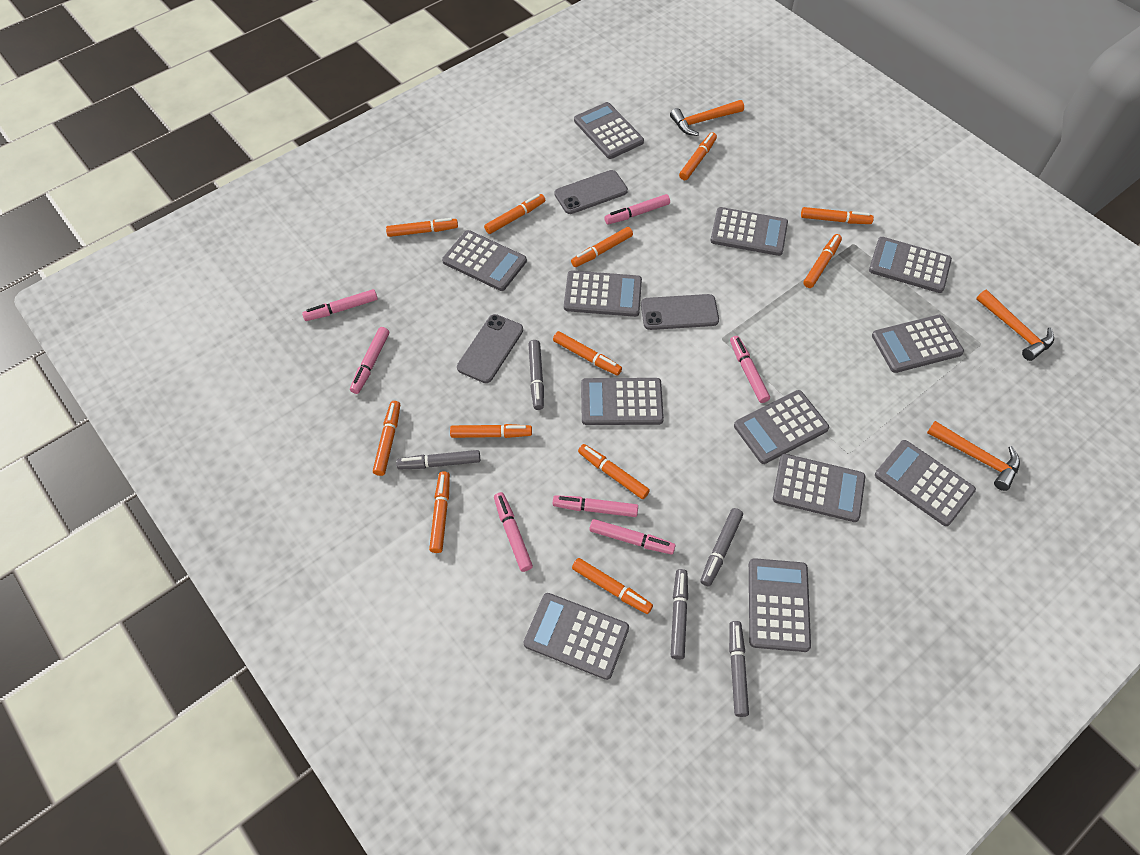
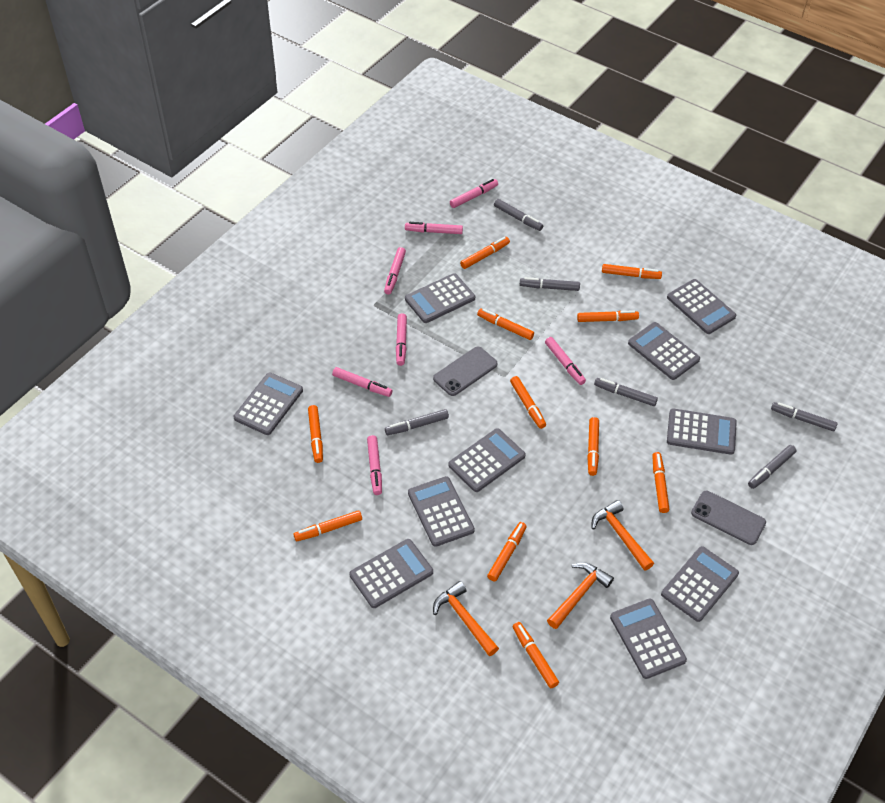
grey calculator: 12 -> 10
grey marker: 5 -> 6
grey phone: 3 -> 2
orange marker: 12 -> 11

